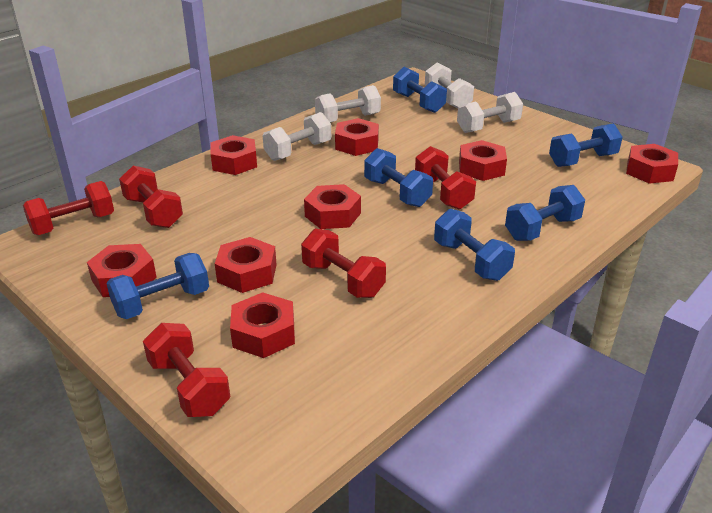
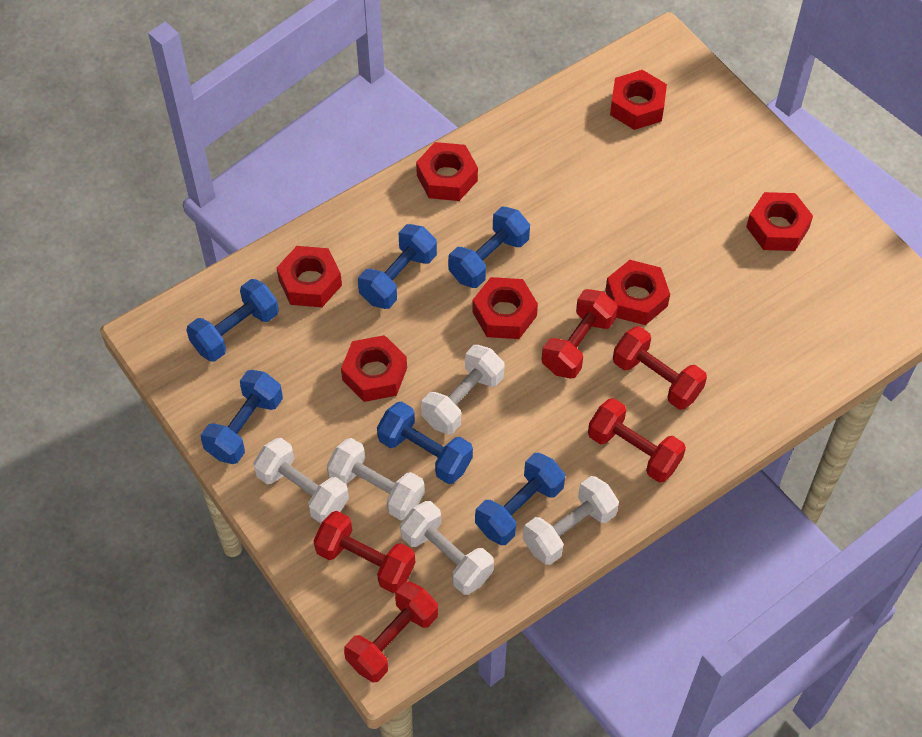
red nut: 8 -> 7
white dumbbell: 4 -> 5

